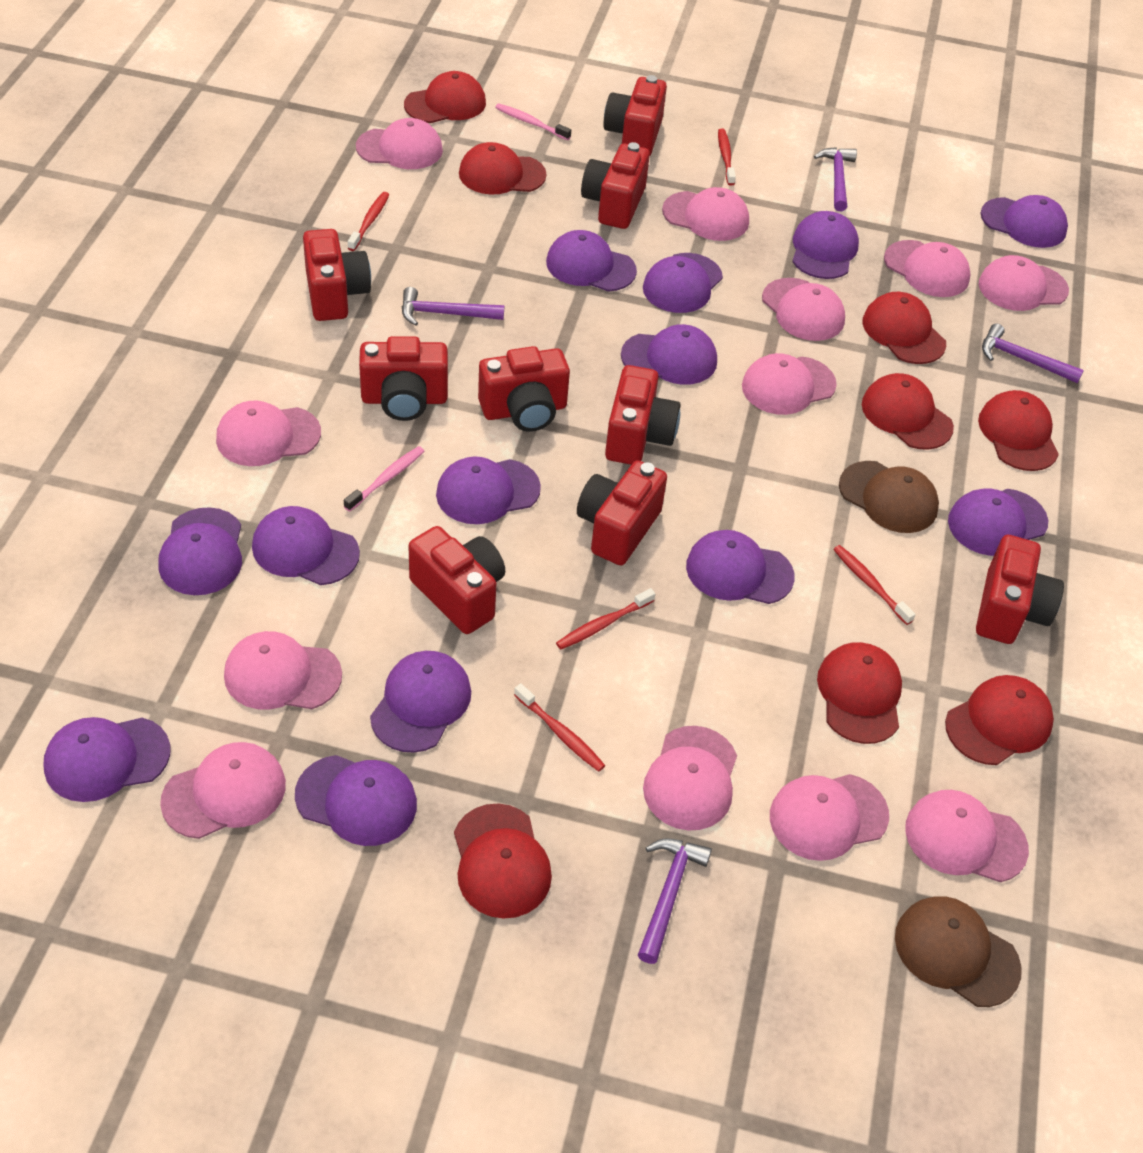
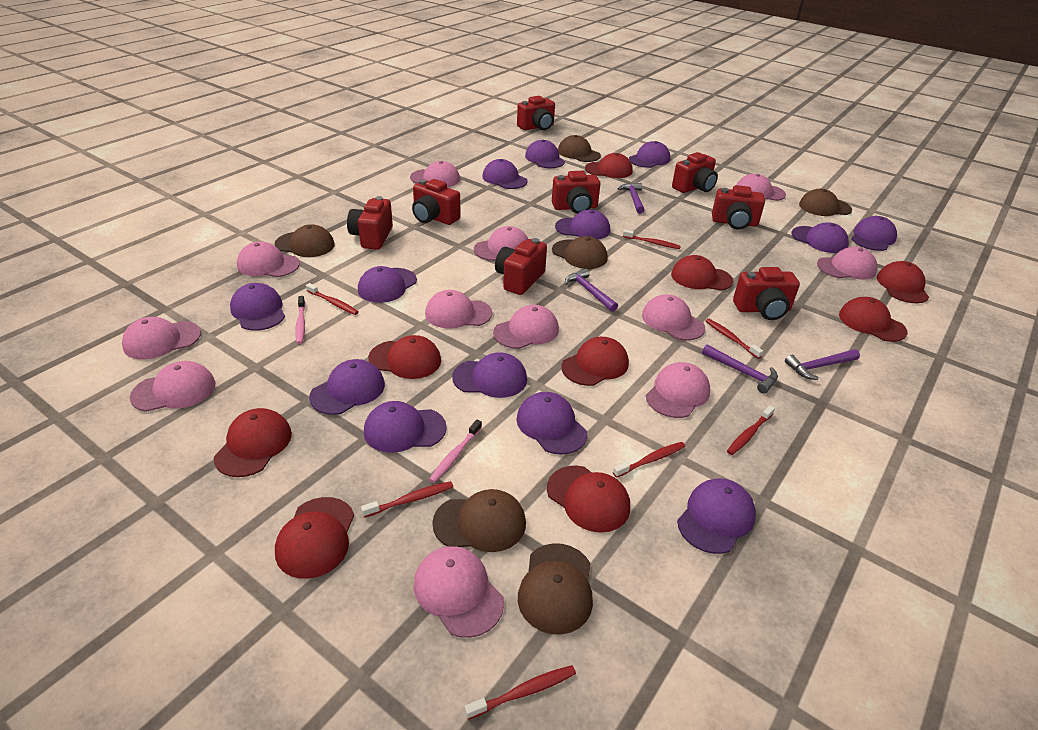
brown cap: 2 -> 6
red camera: 9 -> 8
red cap: 8 -> 9
red toothbrush: 5 -> 7

